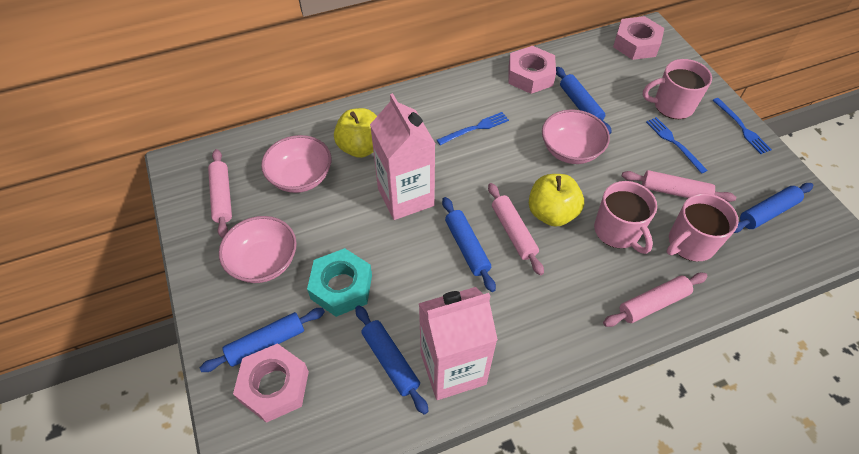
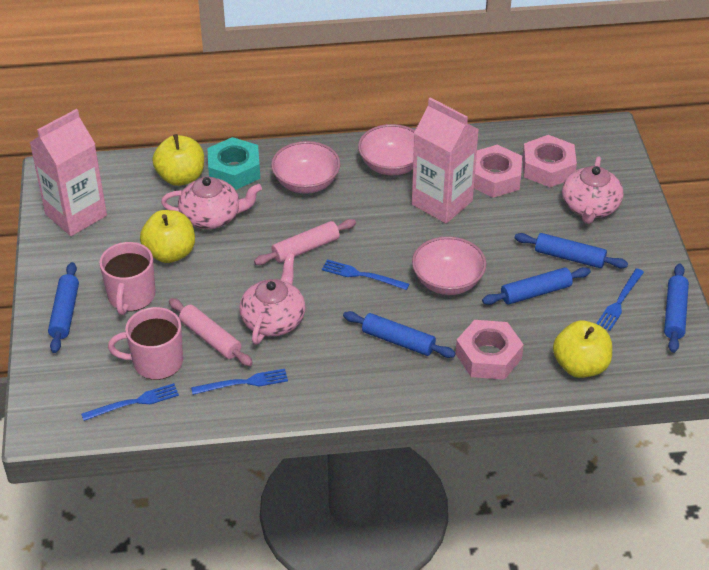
blue fork: 3 -> 4
pink mug: 3 -> 2
pink rolling pin: 4 -> 2
pink teapot: 0 -> 3
yellow apple: 2 -> 3

